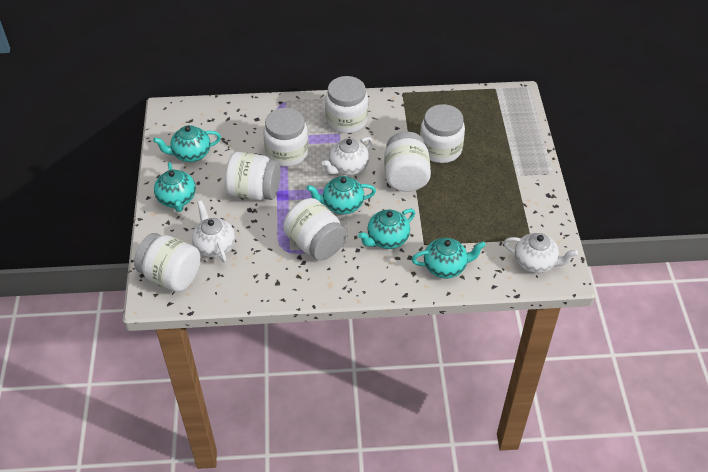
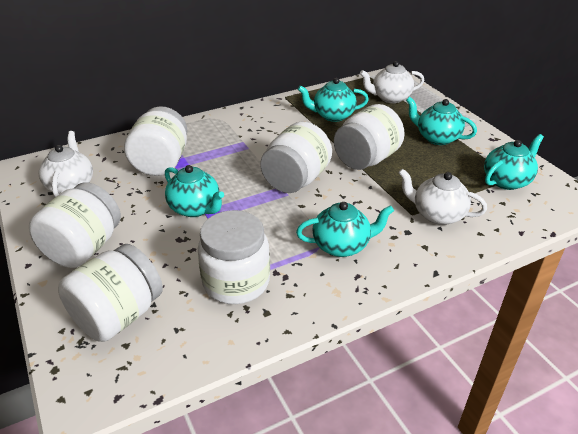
white jar: 7 -> 6

